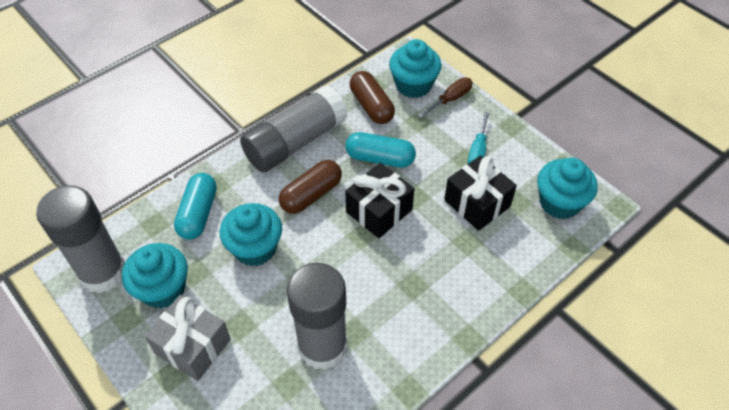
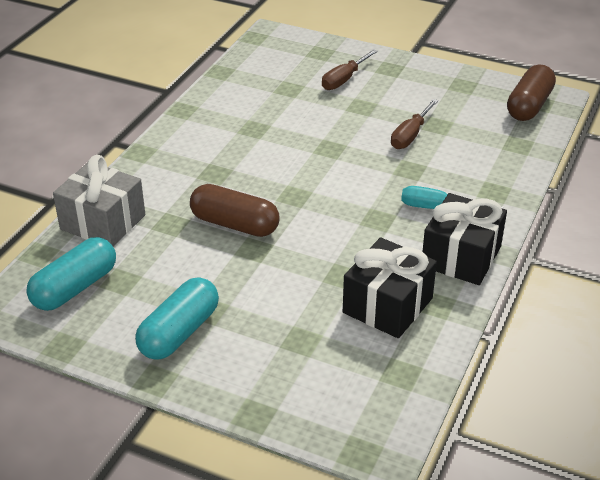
brown screwdriver: 1 -> 2
grey glue stick: 3 -> 0
turquoise cupcake: 4 -> 0

